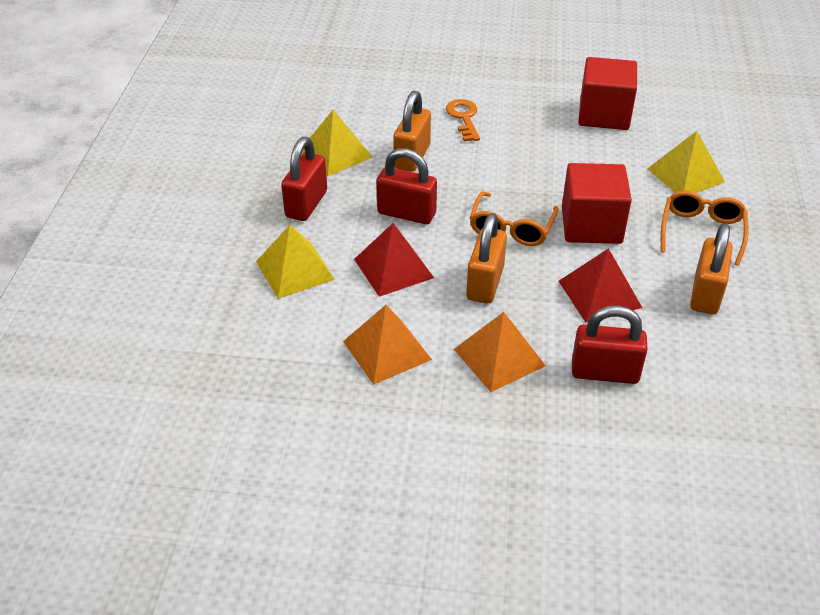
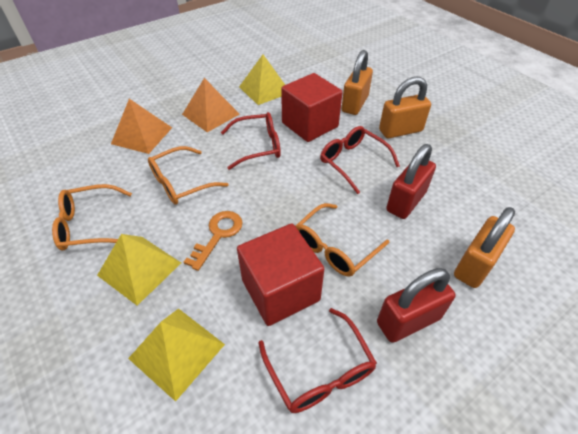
orange glasses: 2 -> 3
red glasses: 0 -> 3
red padlock: 3 -> 2
red pyramid: 2 -> 0

